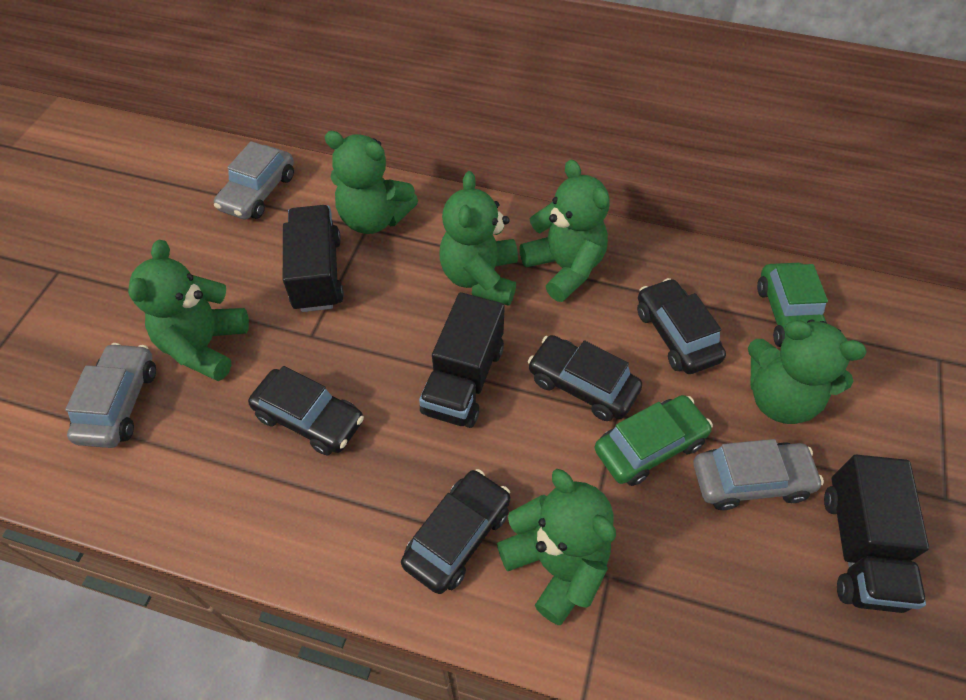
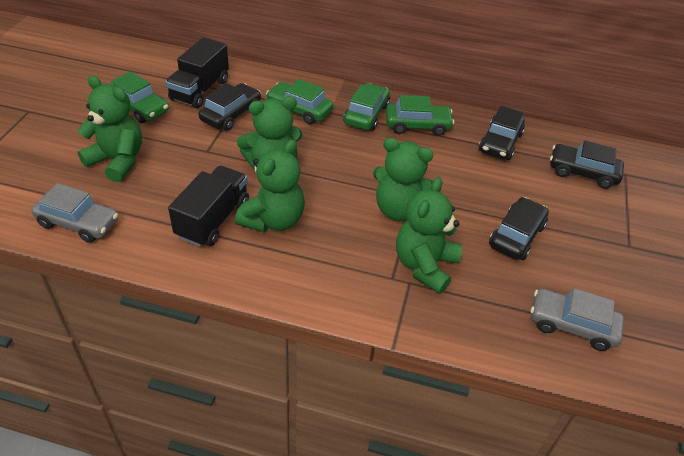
black truck: 3 -> 2
green car: 2 -> 4
green teddy bear: 6 -> 5
grey car: 3 -> 2

